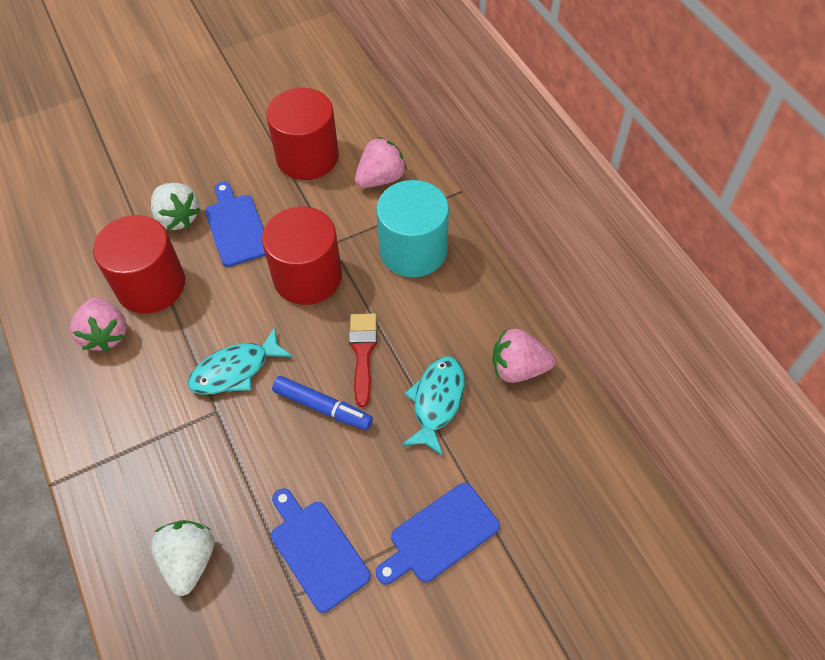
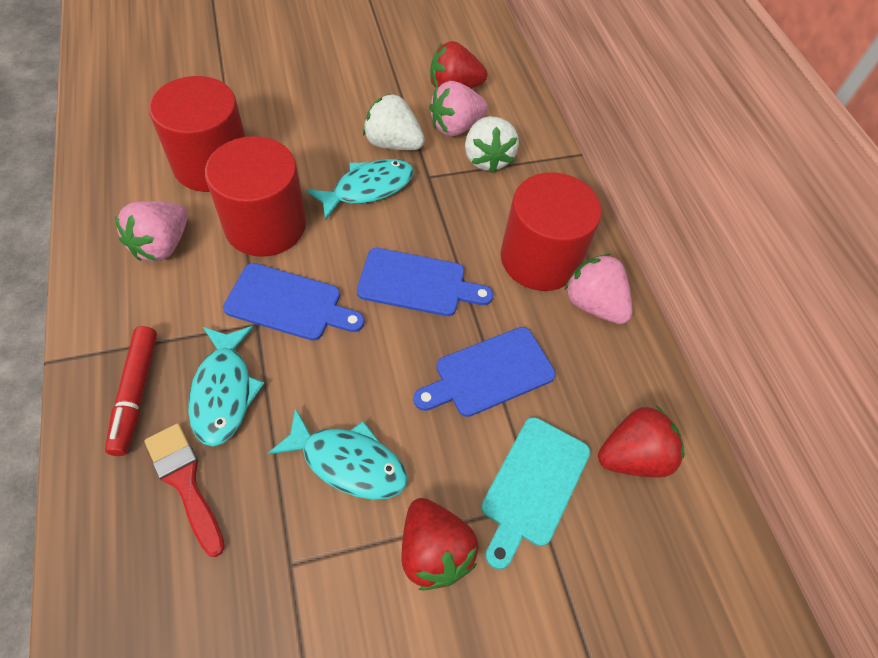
blue marker: 1 -> 0
red marker: 0 -> 1
red strawberry: 0 -> 3
turquoise cutting board: 0 -> 1
turquoise cylinder: 1 -> 0
turquoise fish: 2 -> 3

